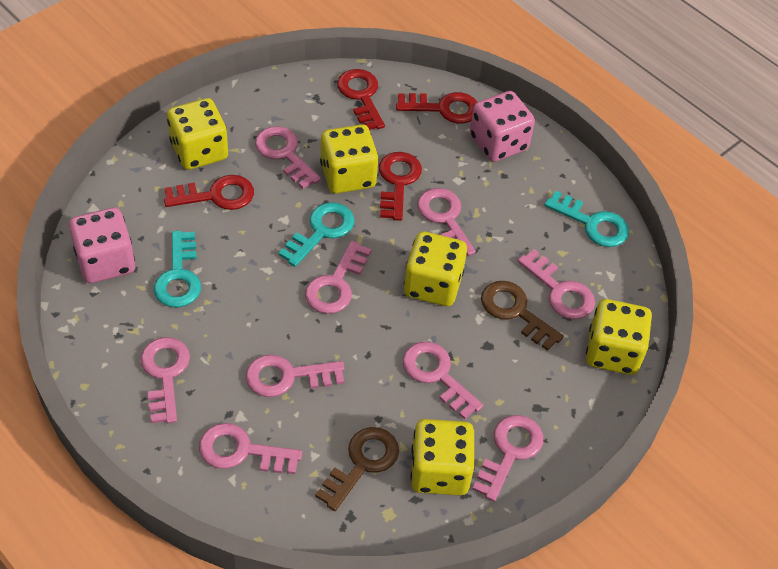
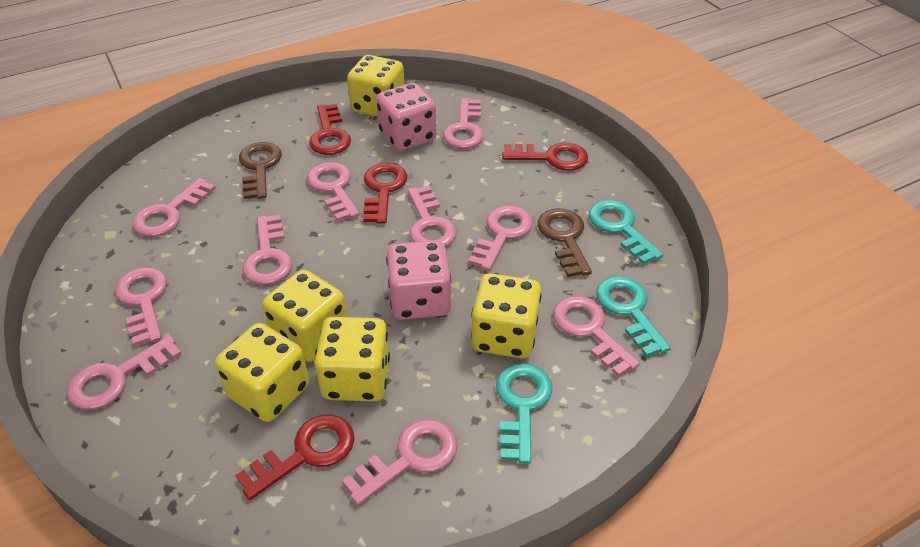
pink key: 9 -> 10

